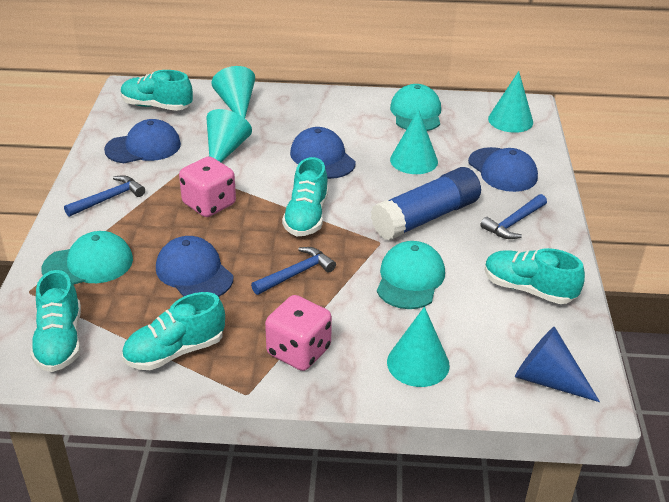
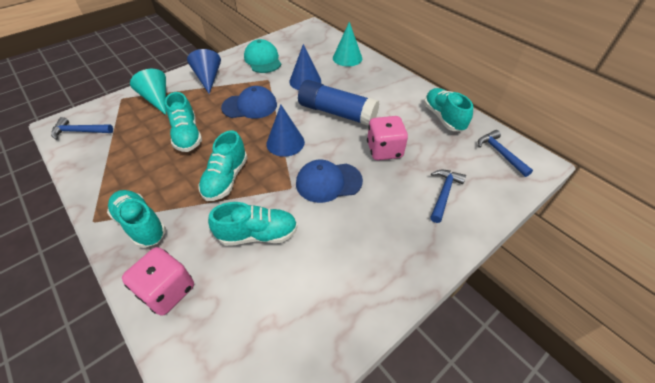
blue cap: 4 -> 2
blue cone: 1 -> 3
turquoise cap: 3 -> 1
turquoise cone: 5 -> 2

